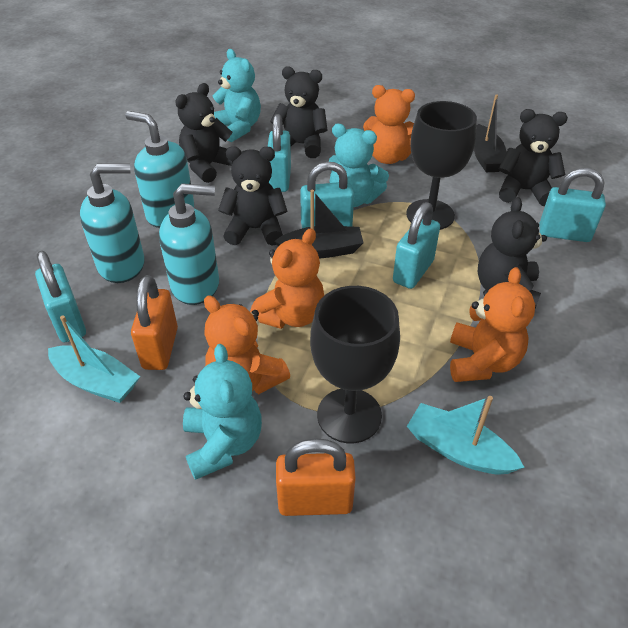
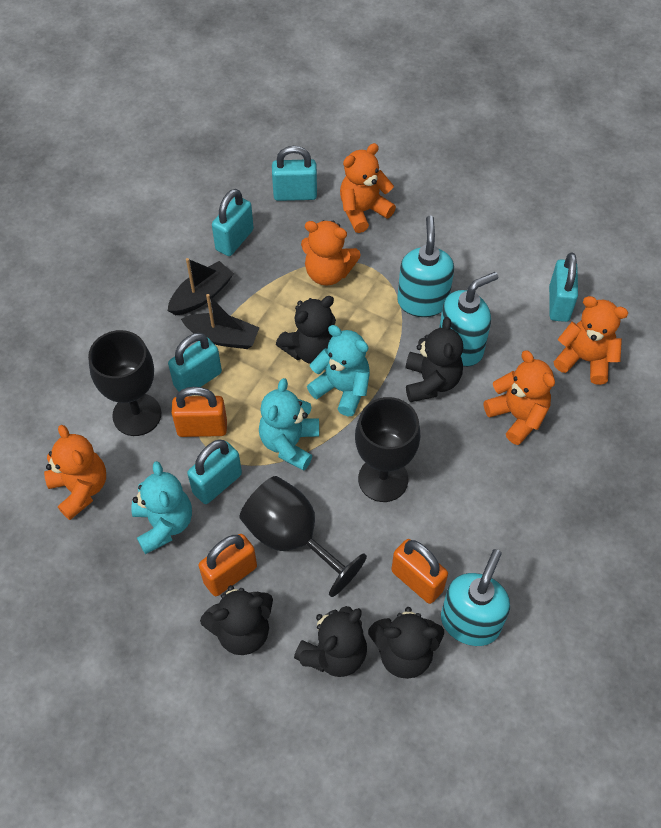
black goblet: 2 -> 3
orange padlock: 2 -> 3
orange teddy bear: 4 -> 5
turquoise boat: 2 -> 0

